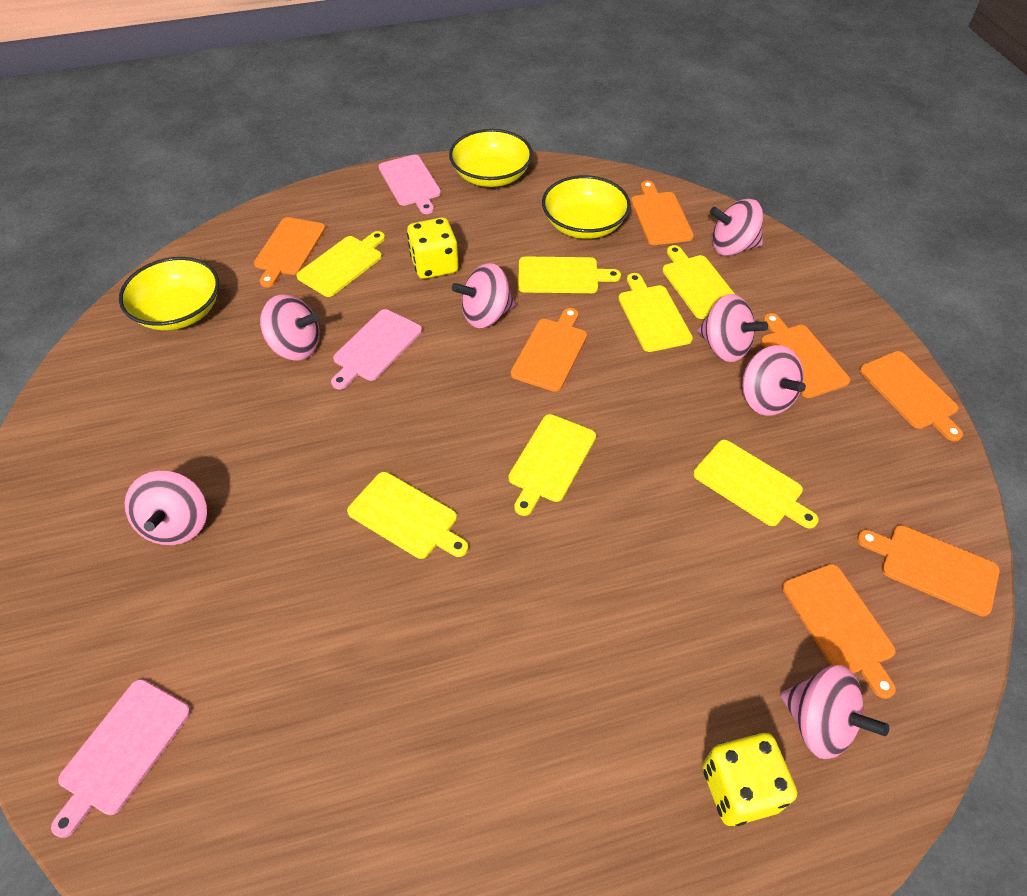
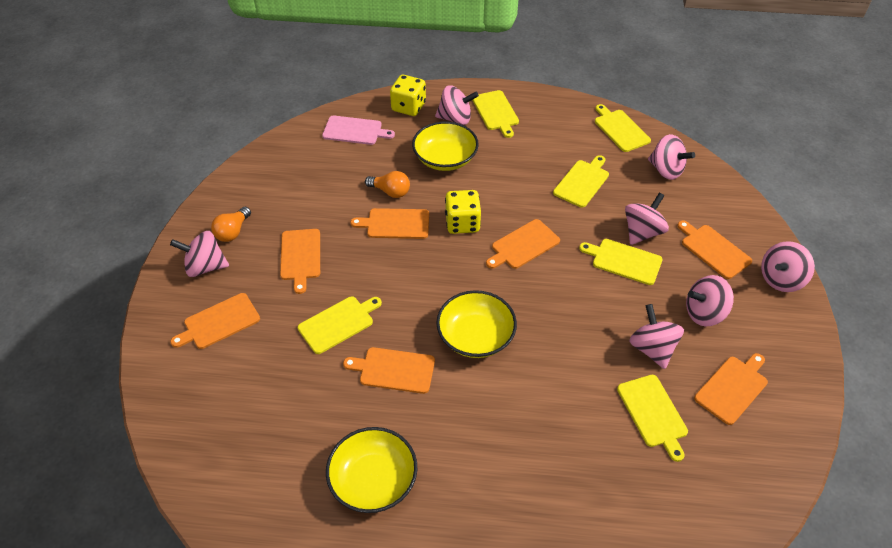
orange light bulb: 0 -> 2
pink cutting board: 3 -> 1
yellow cutting board: 7 -> 6

